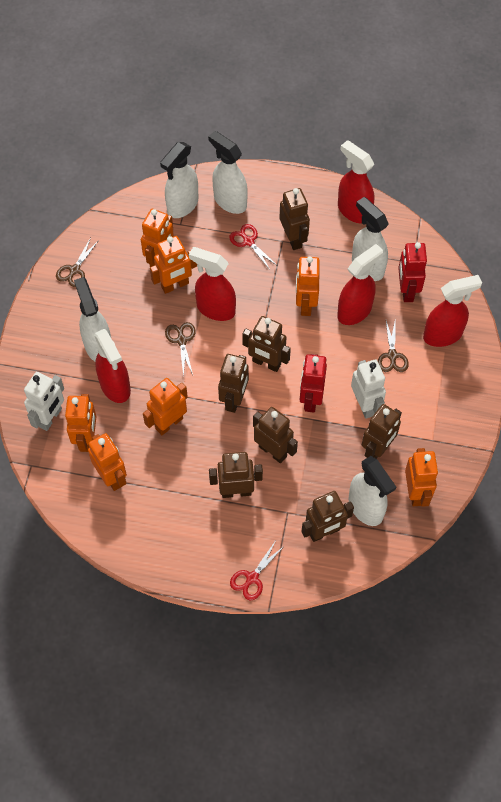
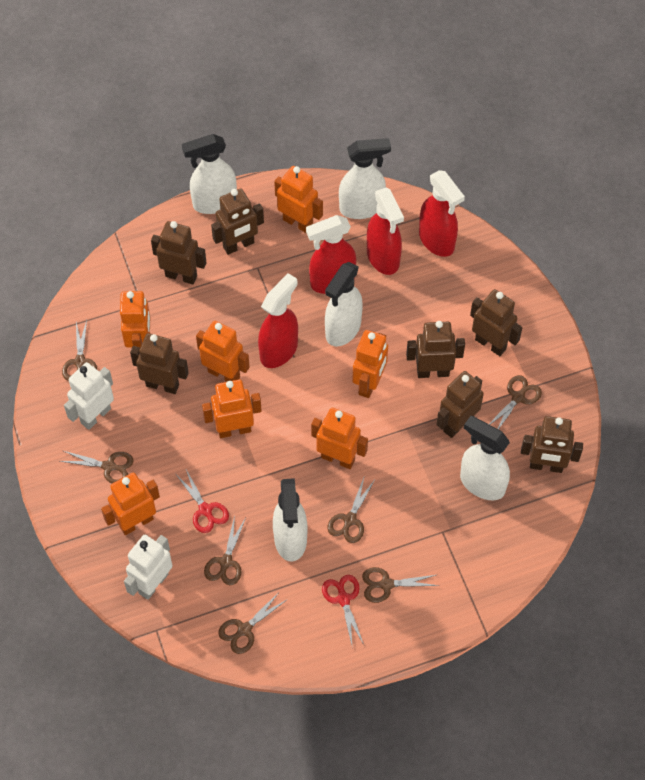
brown scissors: 3 -> 7
red robot: 2 -> 0
red spray bottle: 5 -> 4

